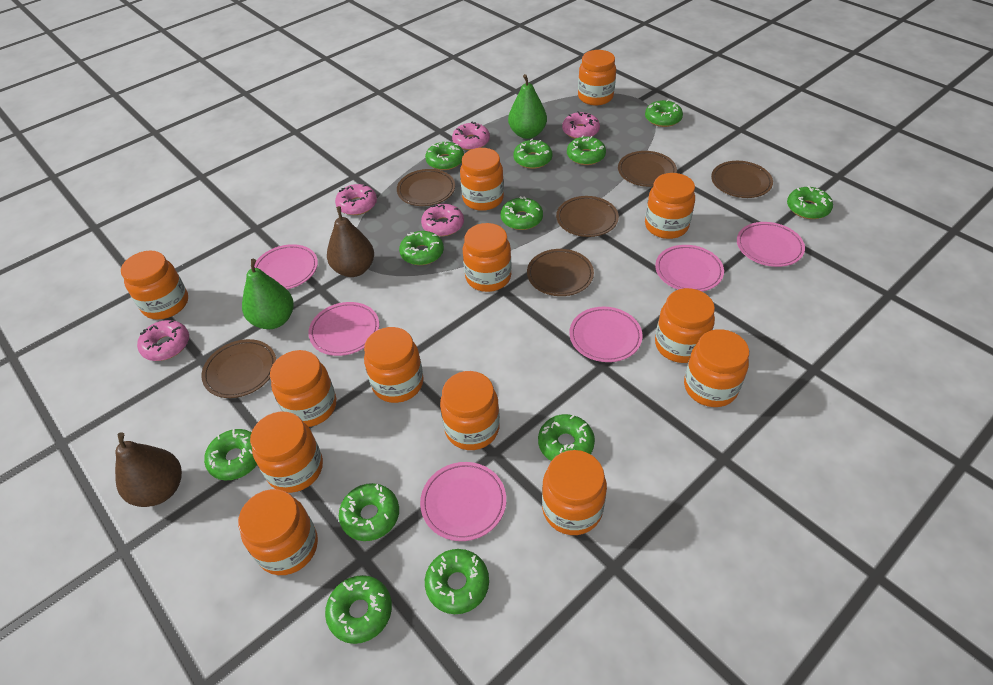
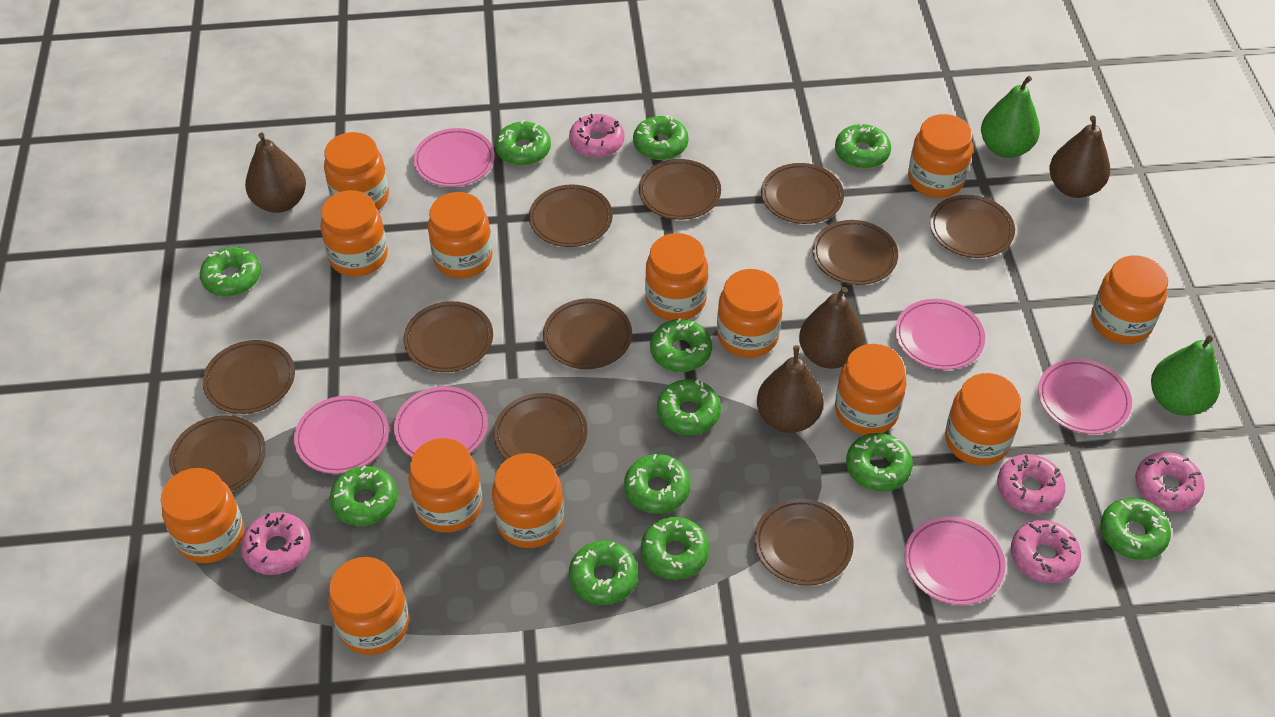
brown pear: 2 -> 4
brown plate: 6 -> 11

